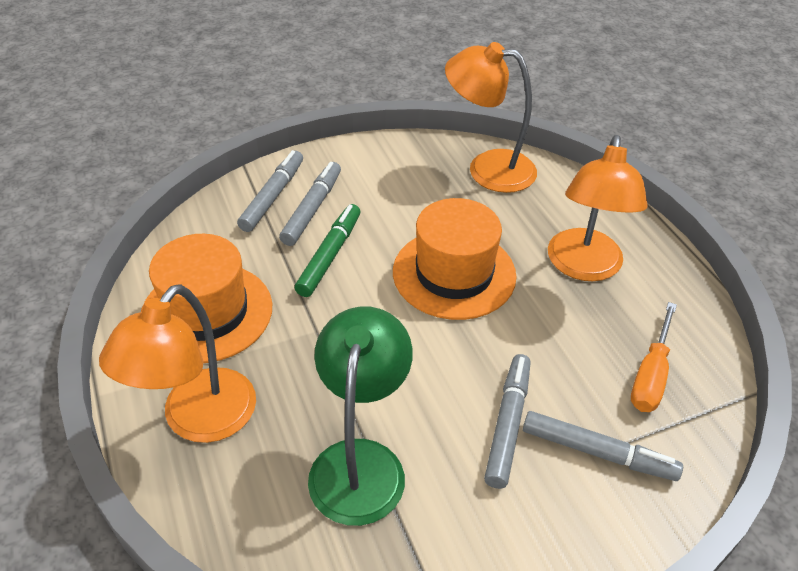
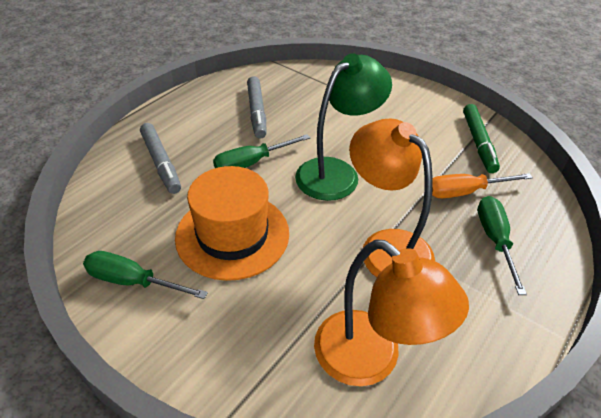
green screwdriver: 0 -> 3
grey marker: 4 -> 2
orange hat: 2 -> 1
orange lamp: 3 -> 2

